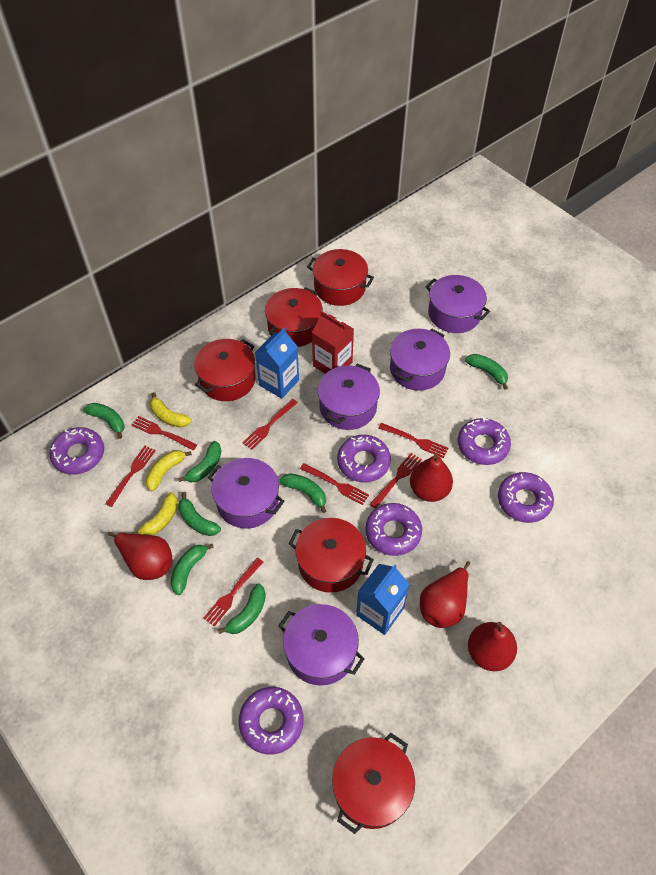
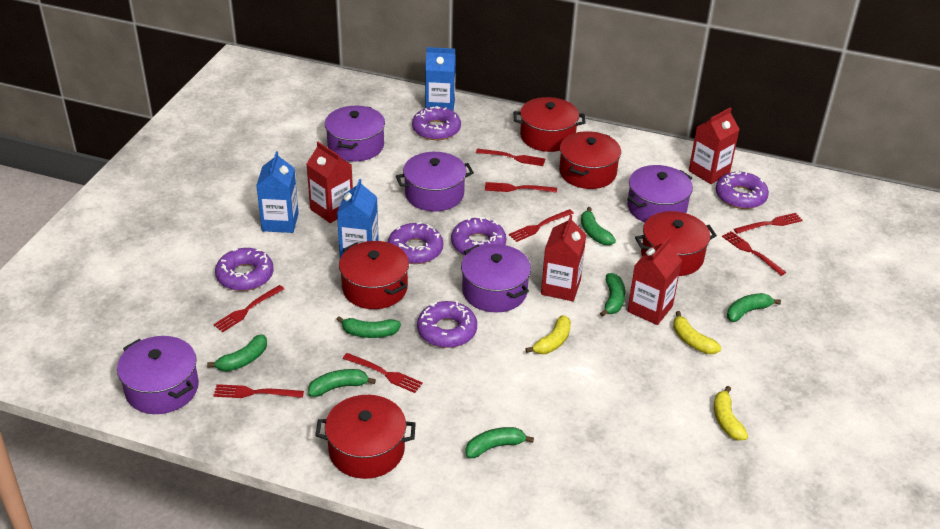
blue carton: 2 -> 3
red carton: 1 -> 4
red fork: 7 -> 8
red pear: 4 -> 0

